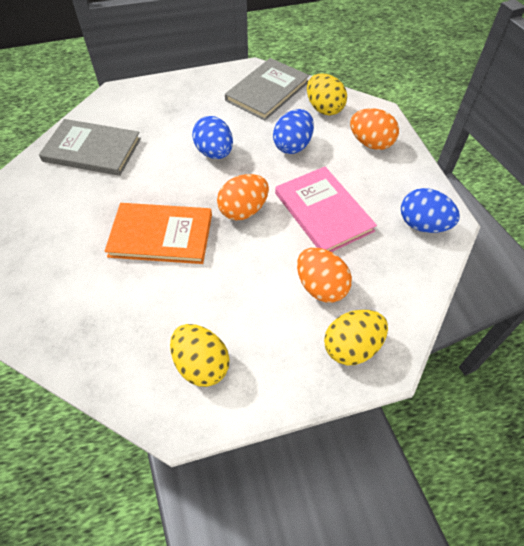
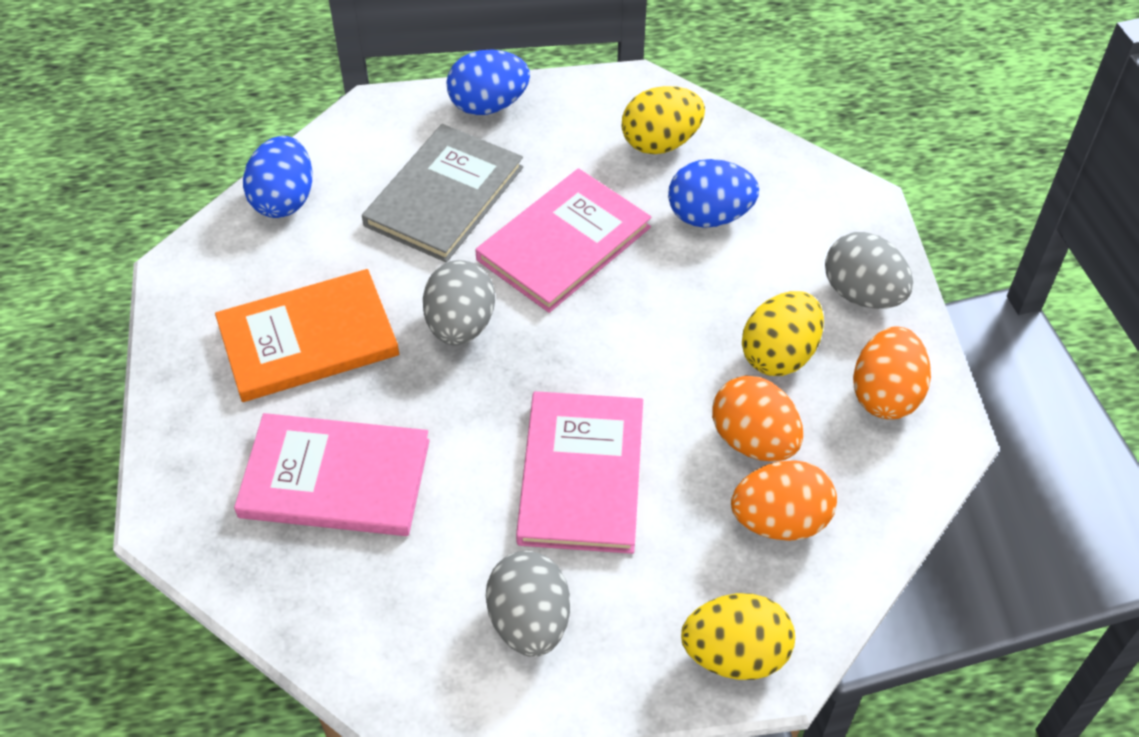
grey book: 2 -> 1
grey egg: 0 -> 3
pink book: 1 -> 3

